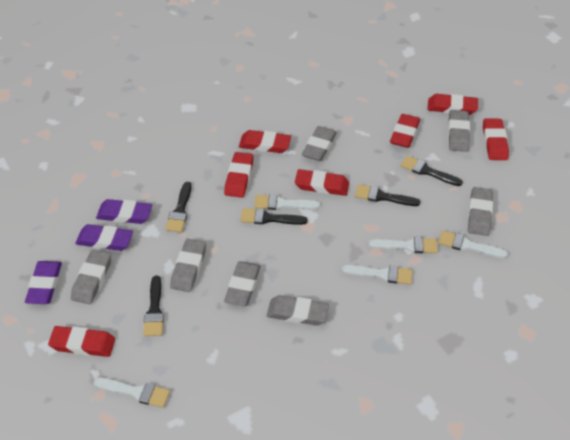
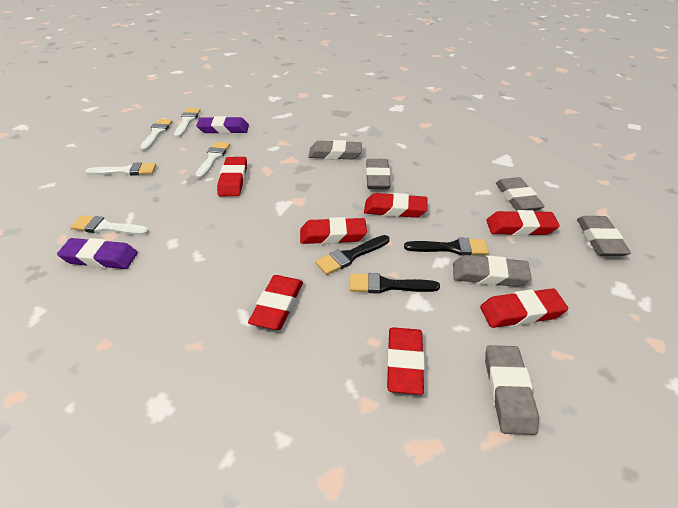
black brush: 5 -> 3
grey eraser: 7 -> 6
purple eraser: 3 -> 2

